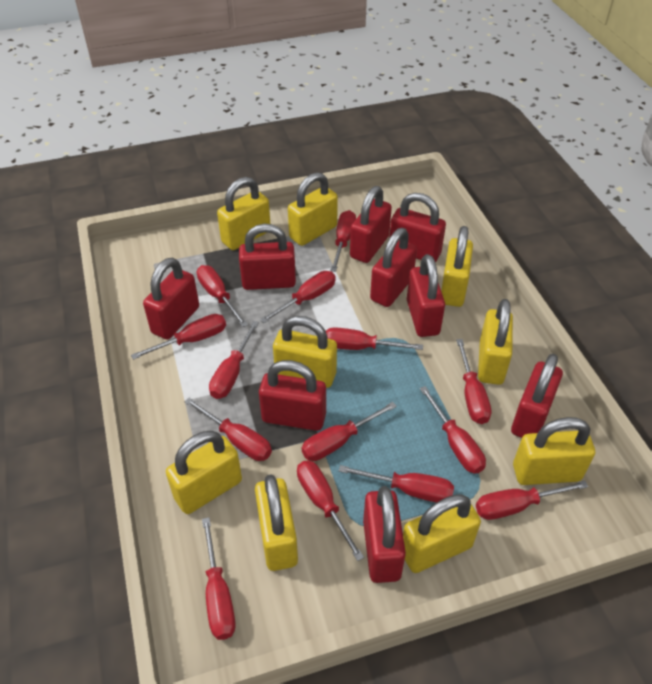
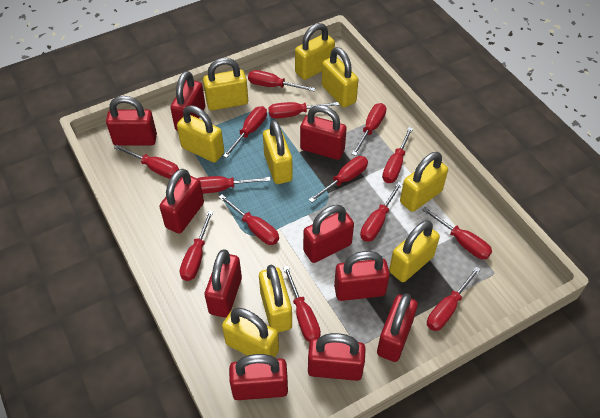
red padlock: 9 -> 10

